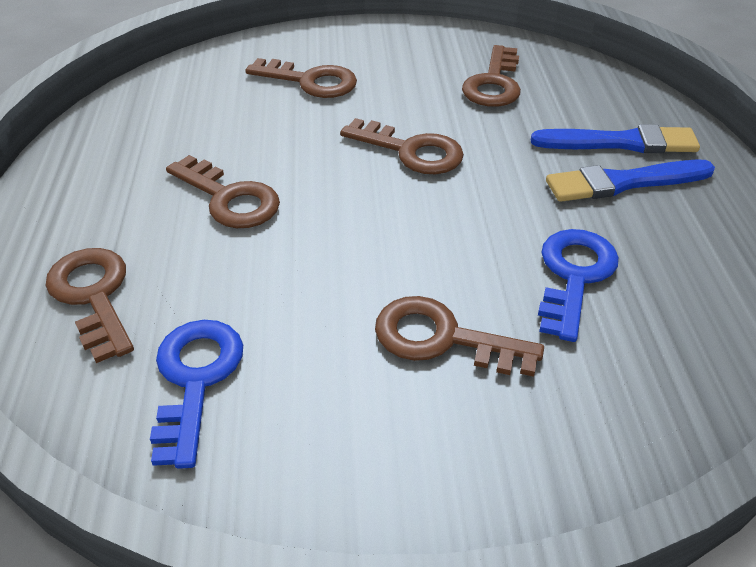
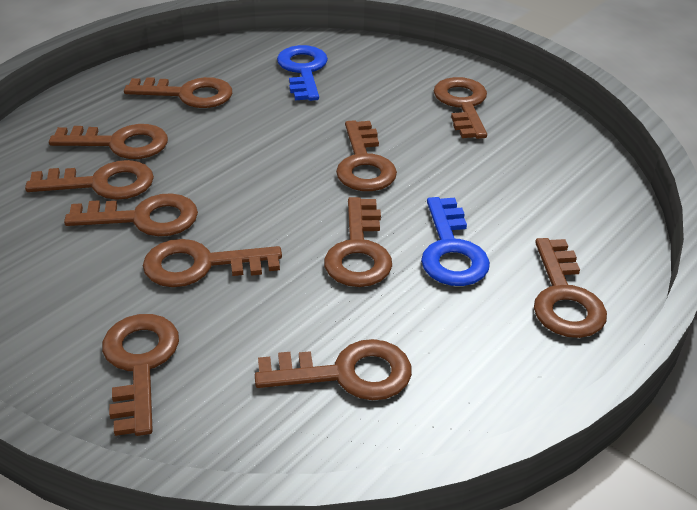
blue brush: 2 -> 0
brown key: 6 -> 11

